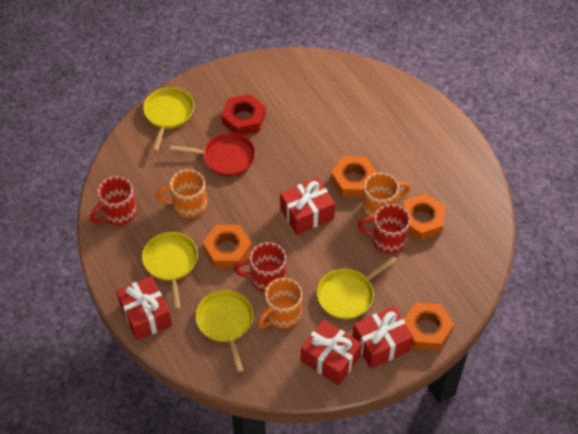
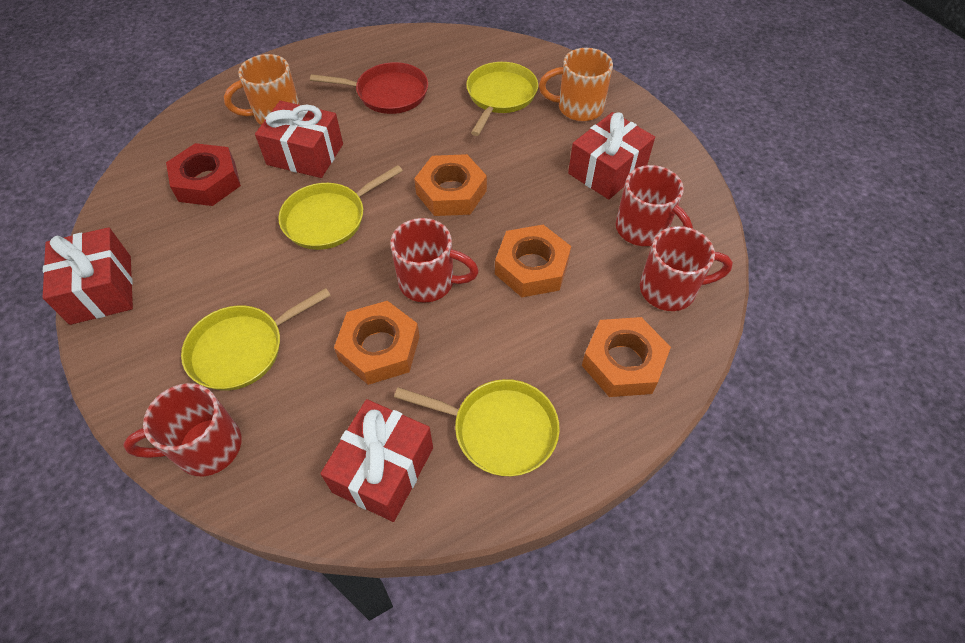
orange mug: 3 -> 2
red mug: 3 -> 4

